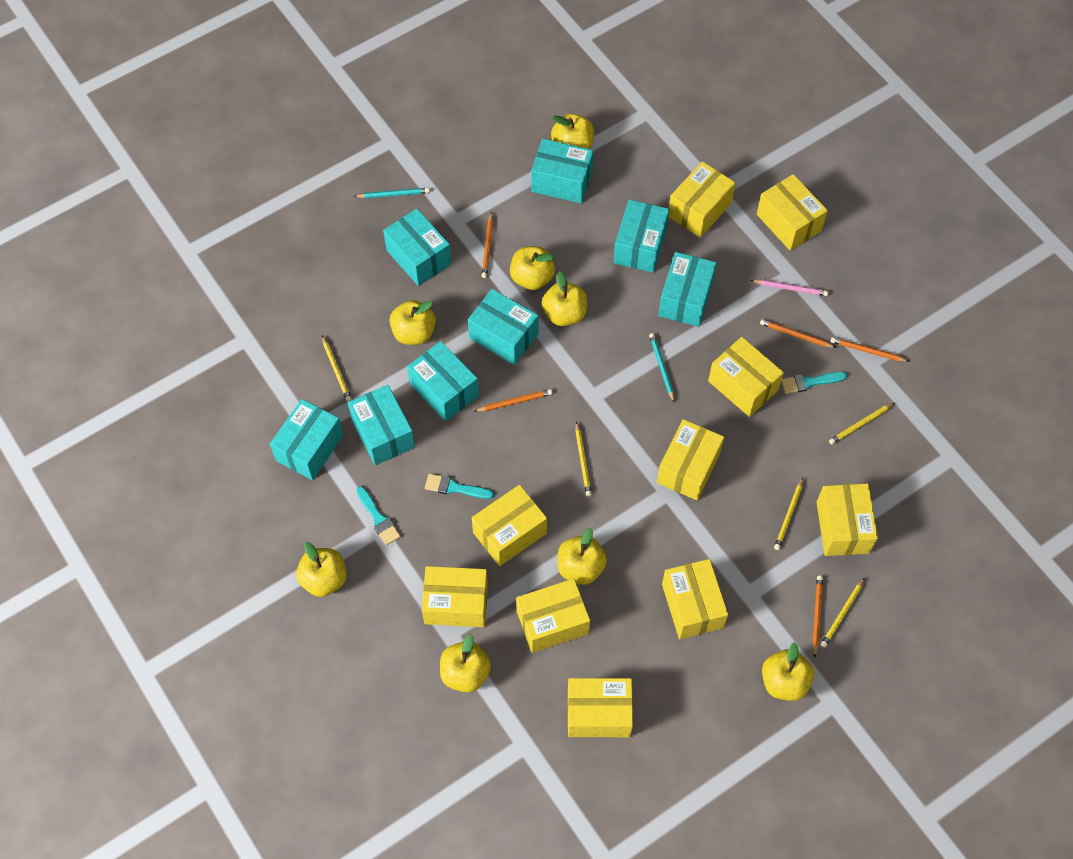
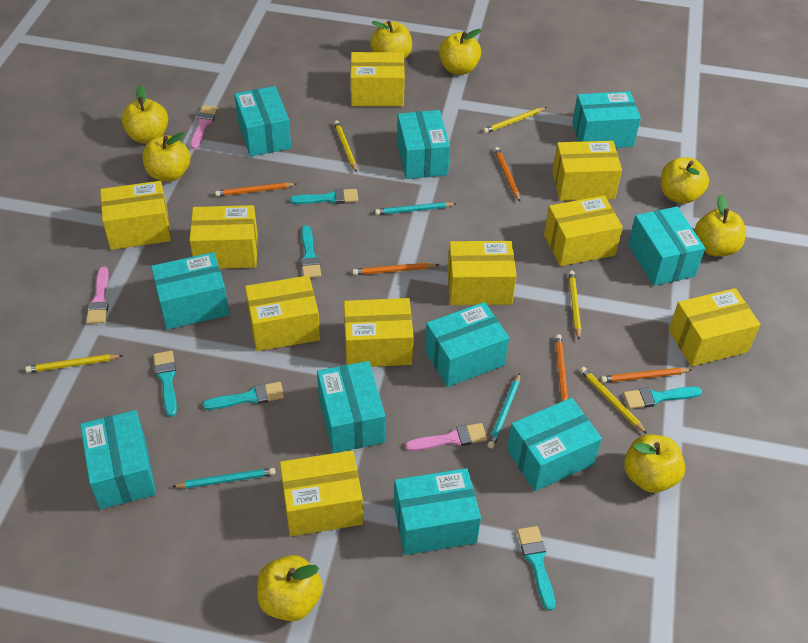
pink brush: 0 -> 3
pink pencil: 1 -> 0
turquoise box: 8 -> 10
turquoise brush: 3 -> 6
turquoise pencil: 2 -> 3

